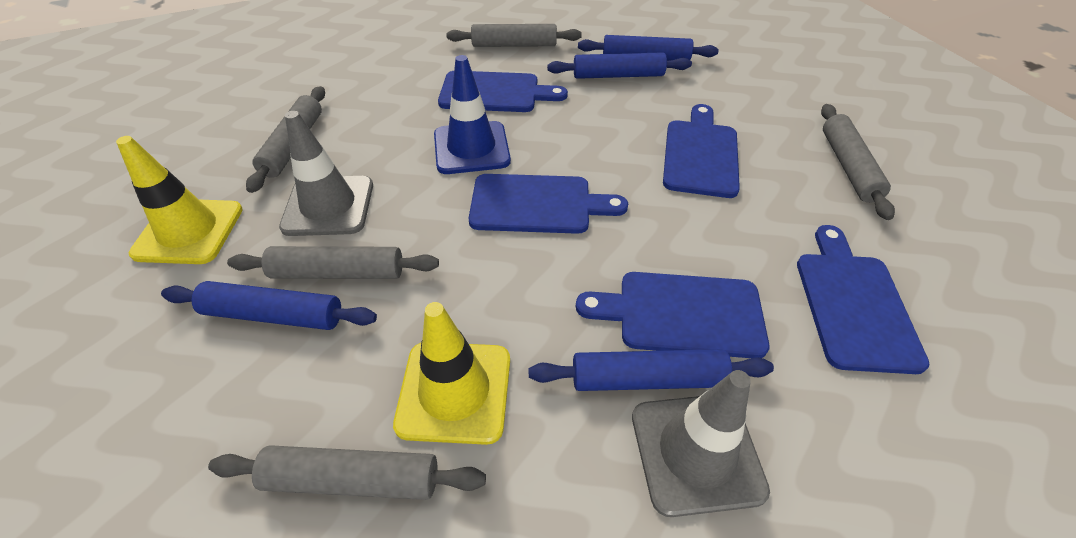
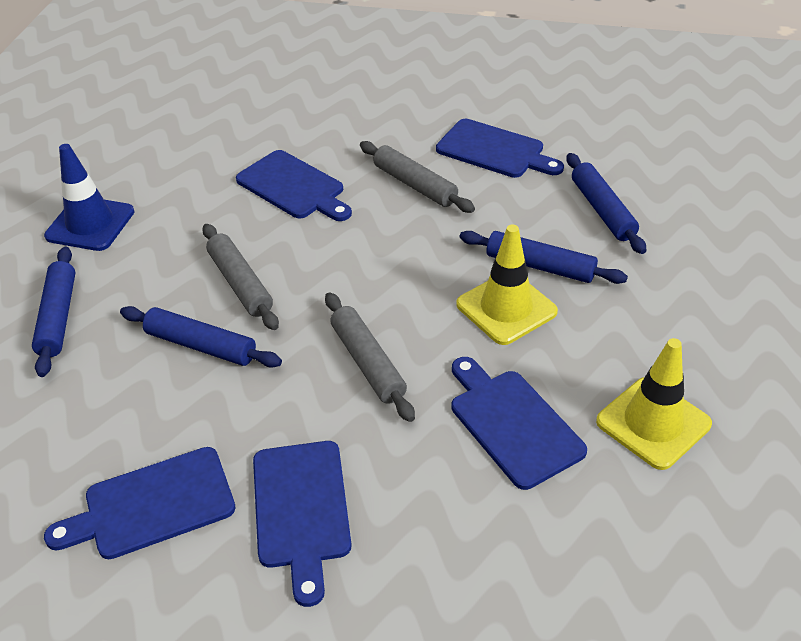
grey rolling pin: 5 -> 3
grey traffic cone: 2 -> 0

